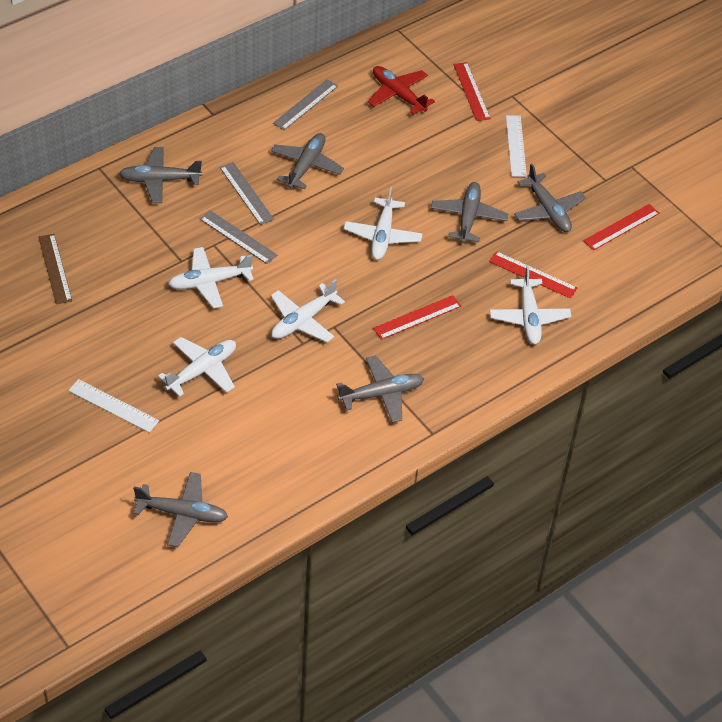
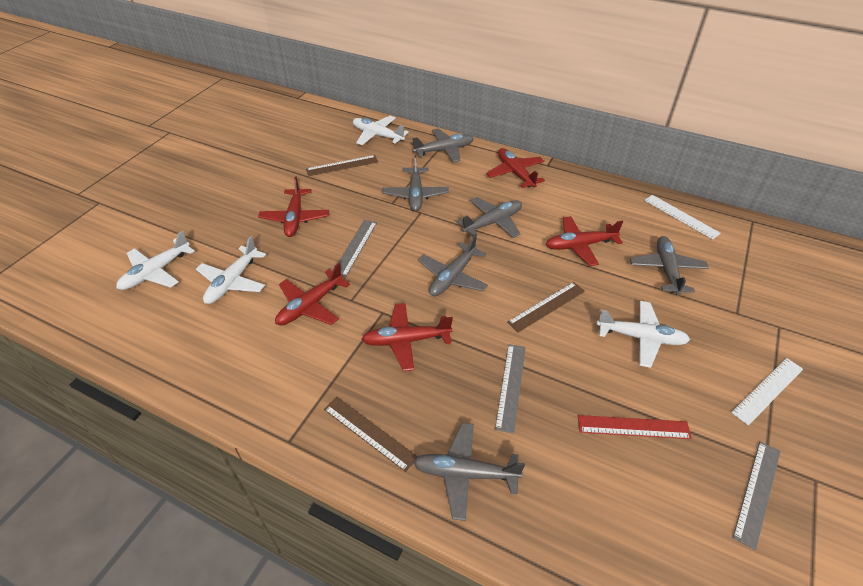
brown ruler: 1 -> 3
red plane: 1 -> 5
red ruler: 4 -> 1
white plane: 5 -> 4

